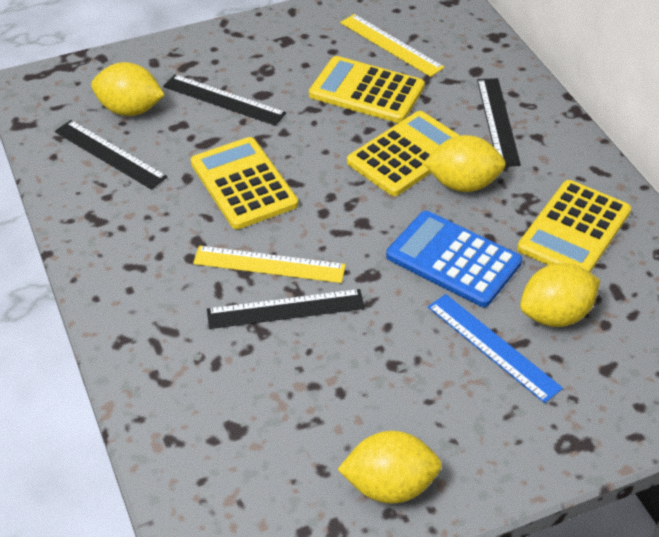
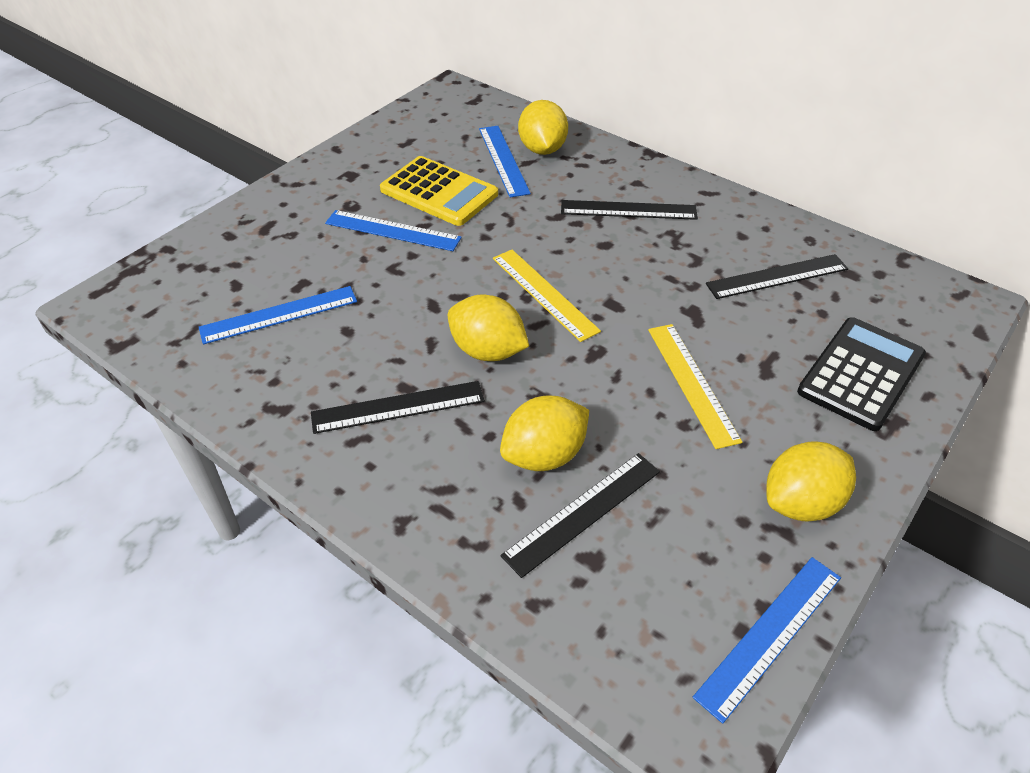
black calculator: 0 -> 1
blue calculator: 1 -> 0
blue ruler: 1 -> 4
yellow calculator: 4 -> 1

